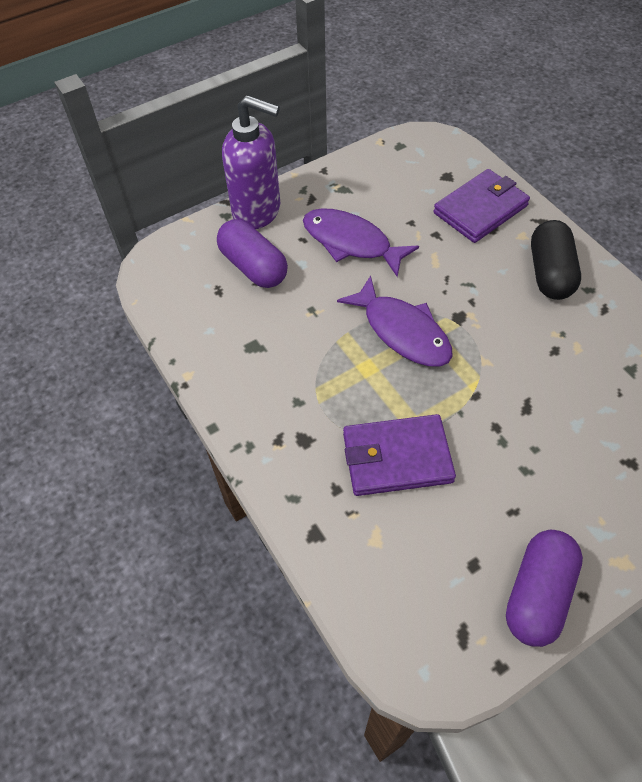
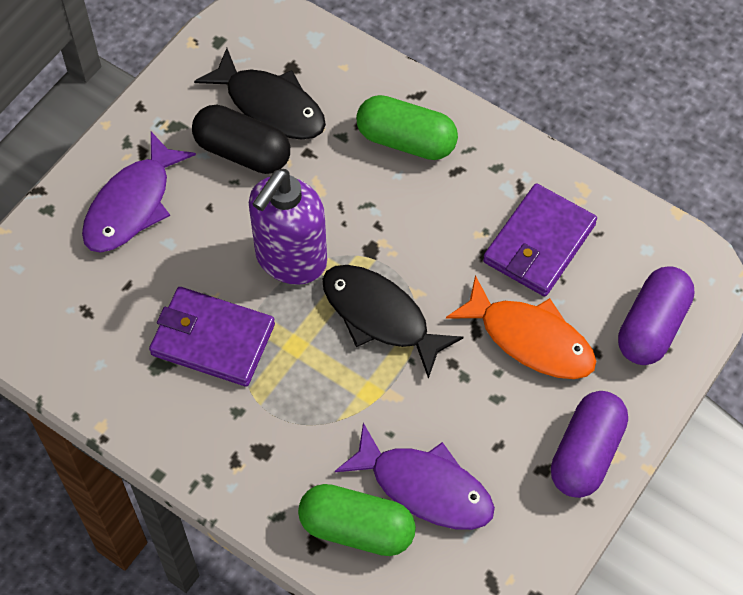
black fish: 0 -> 2
green capsule: 0 -> 2
orange fish: 0 -> 1

